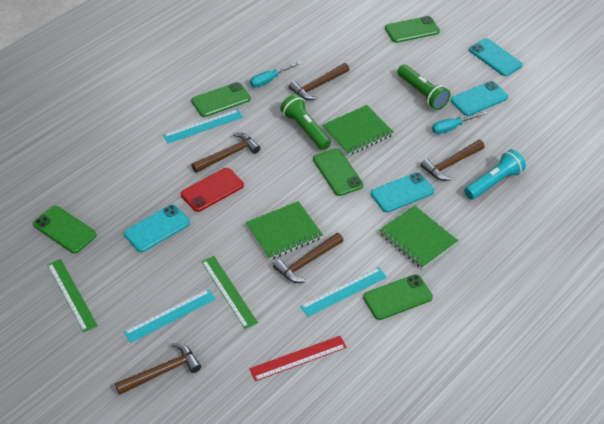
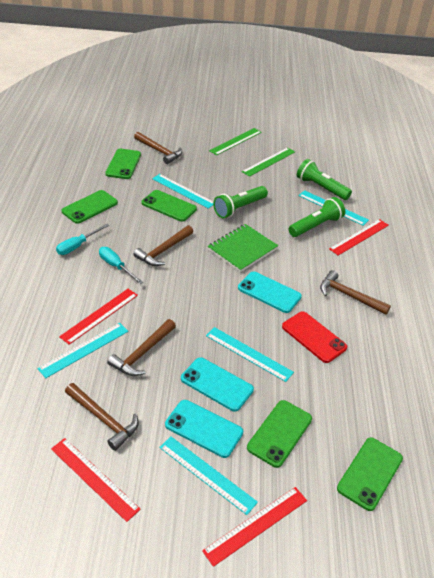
green flashlight: 2 -> 3
green notebook: 3 -> 1
red ruler: 1 -> 4
turquoise flashlight: 1 -> 0
turquoise phone: 4 -> 3
turquoise ruler: 3 -> 5

